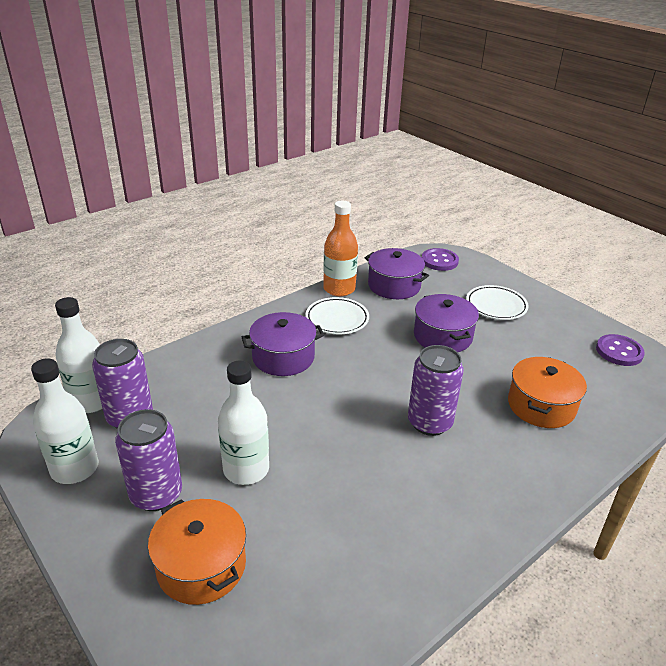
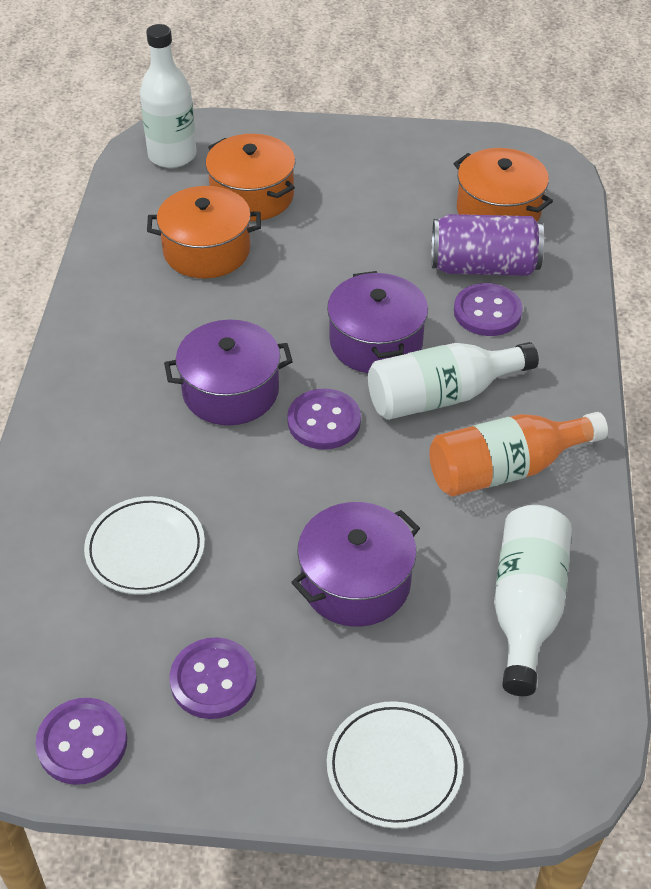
orange pot: 2 -> 3
purple button: 2 -> 4
purple can: 3 -> 1

